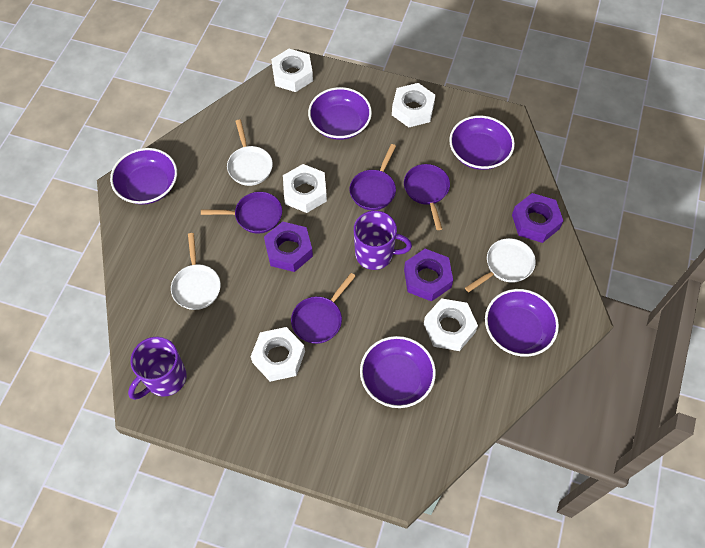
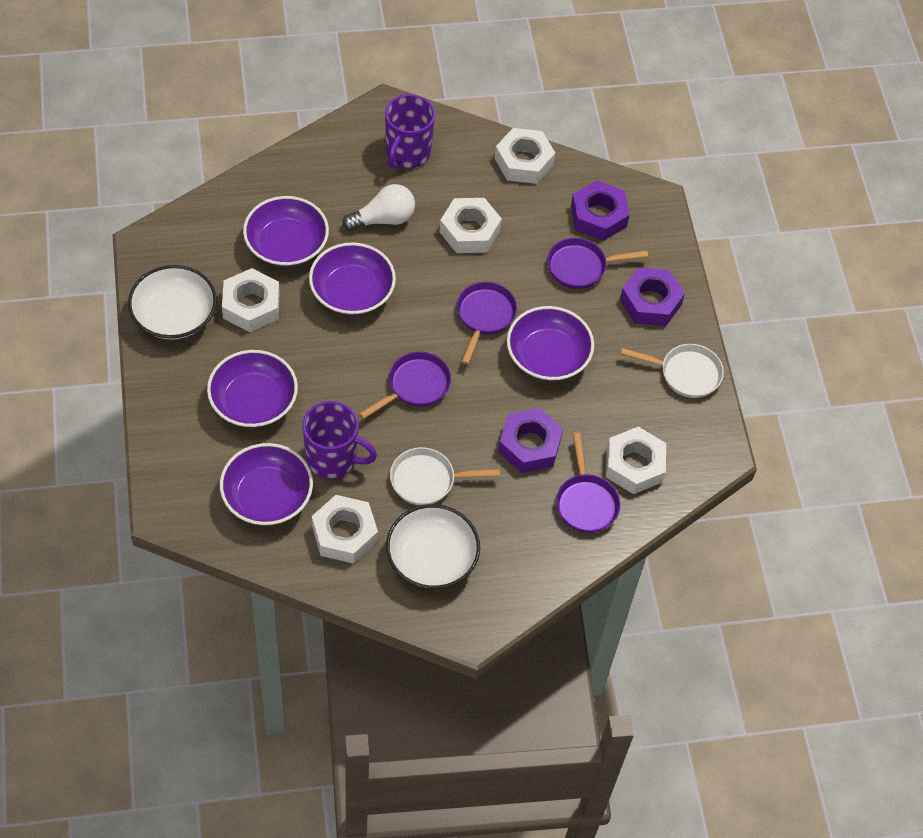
white bowl: 0 -> 2
white light bulb: 0 -> 1
white pan: 3 -> 2

